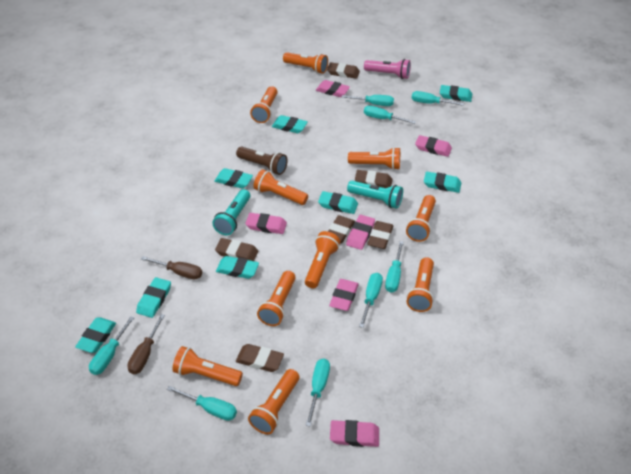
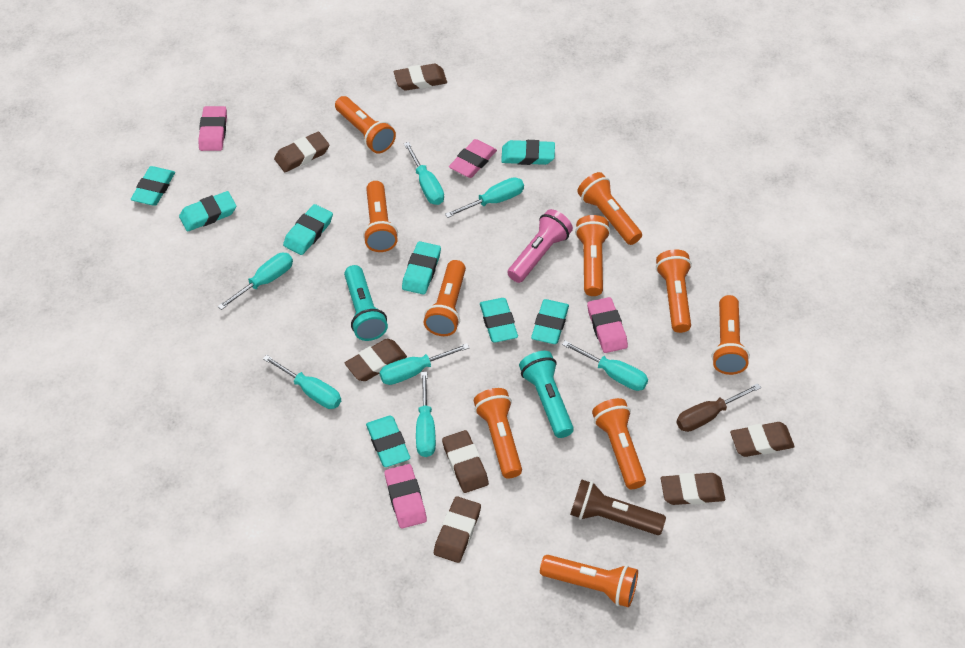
brown eraser: 6 -> 7
brown screwdriver: 2 -> 1
pink eraser: 6 -> 4
turquoise screwdriver: 8 -> 7

